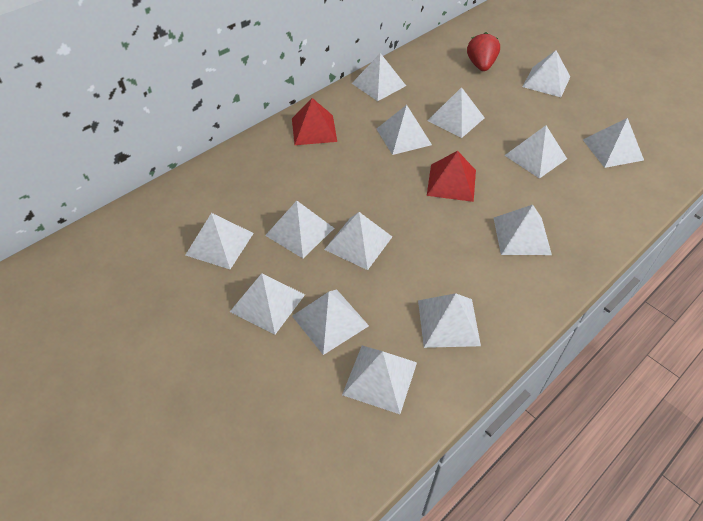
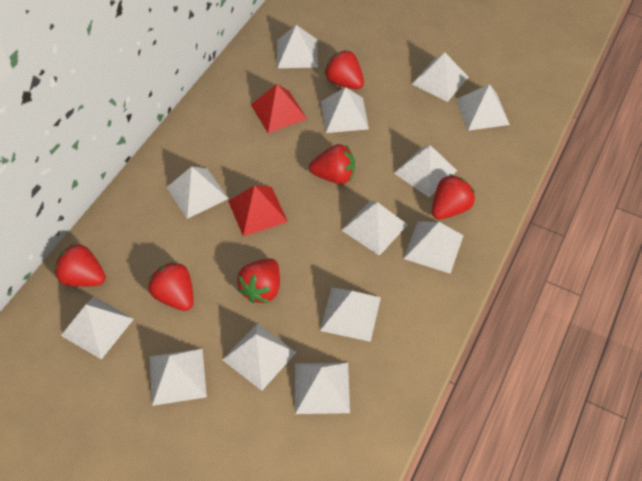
red strawberry: 1 -> 6
white pyramid: 14 -> 13

